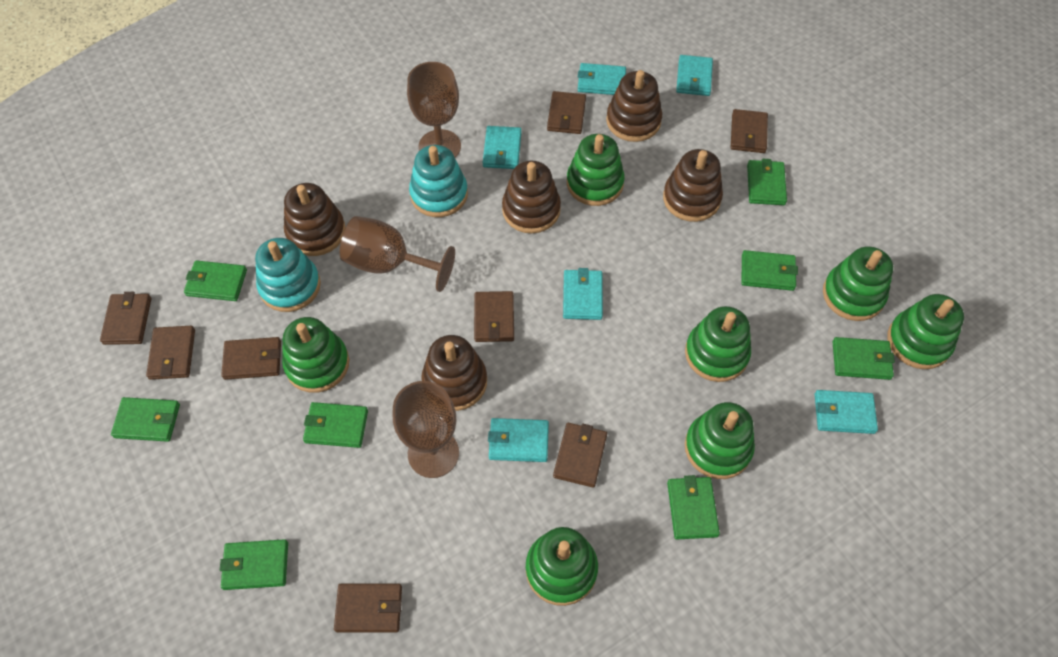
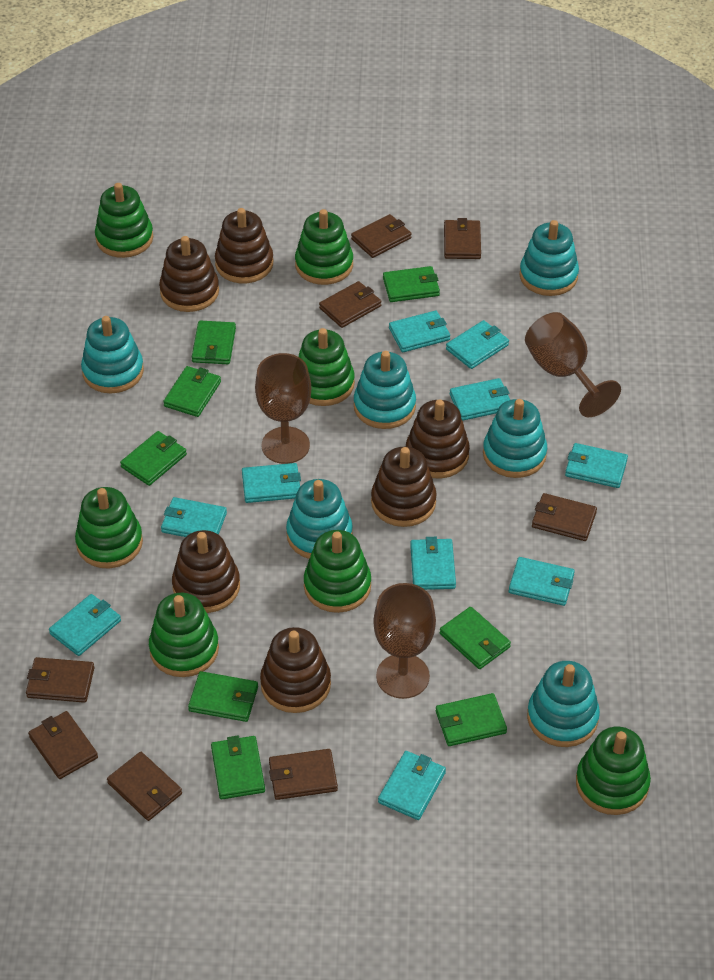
brown stacking toy: 5 -> 6
turquoise stacking toy: 2 -> 6
turquoise wallet: 6 -> 10

